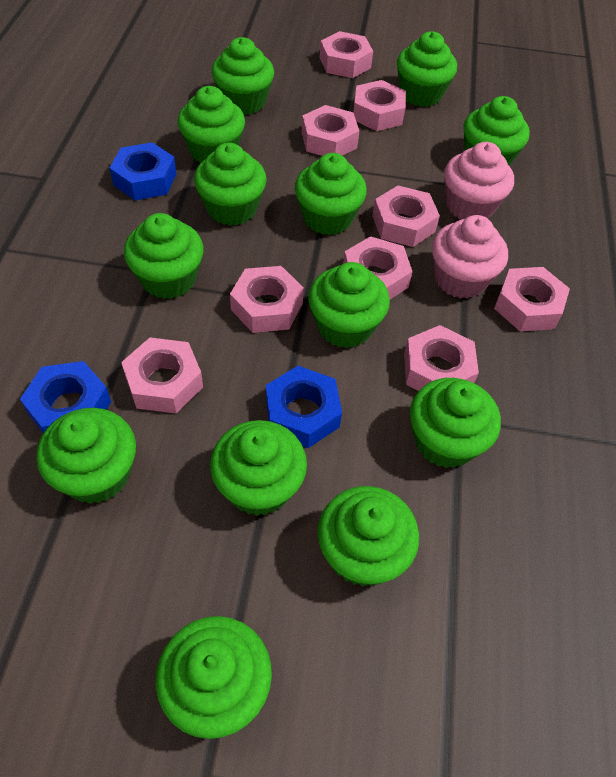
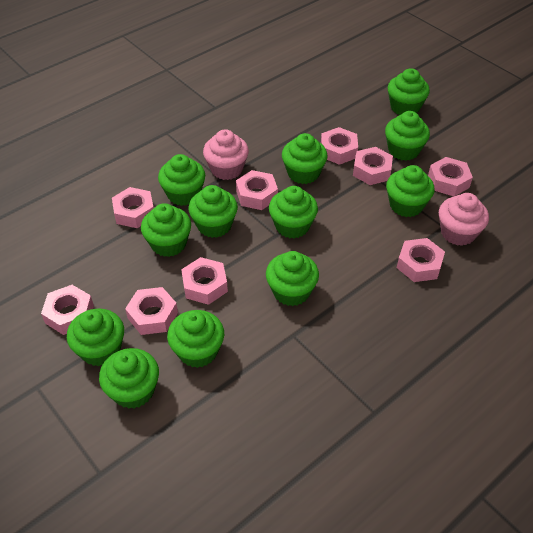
blue nut: 3 -> 0
green cupcake: 13 -> 12

